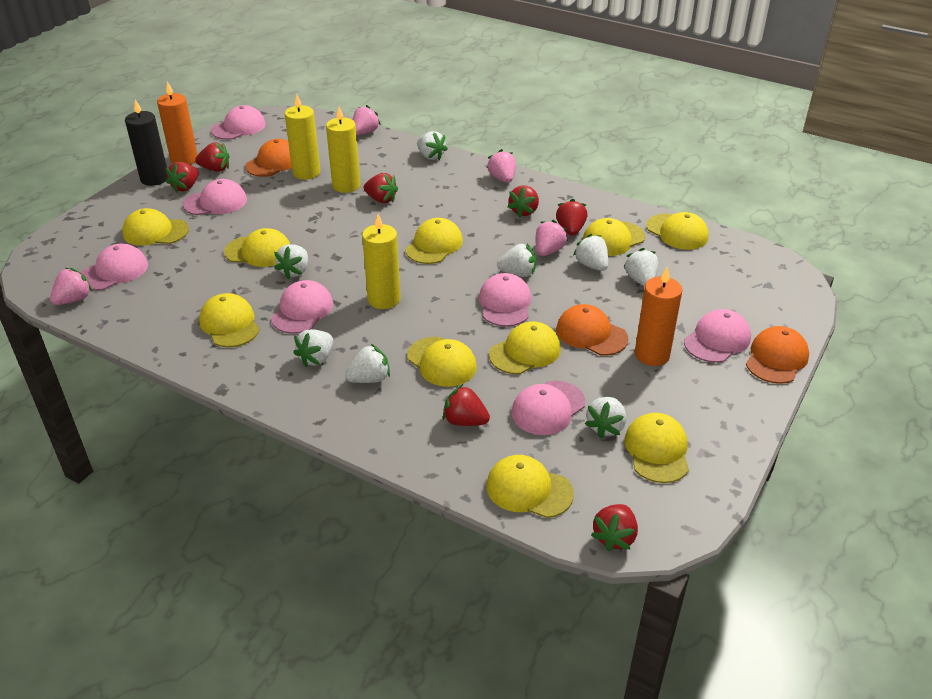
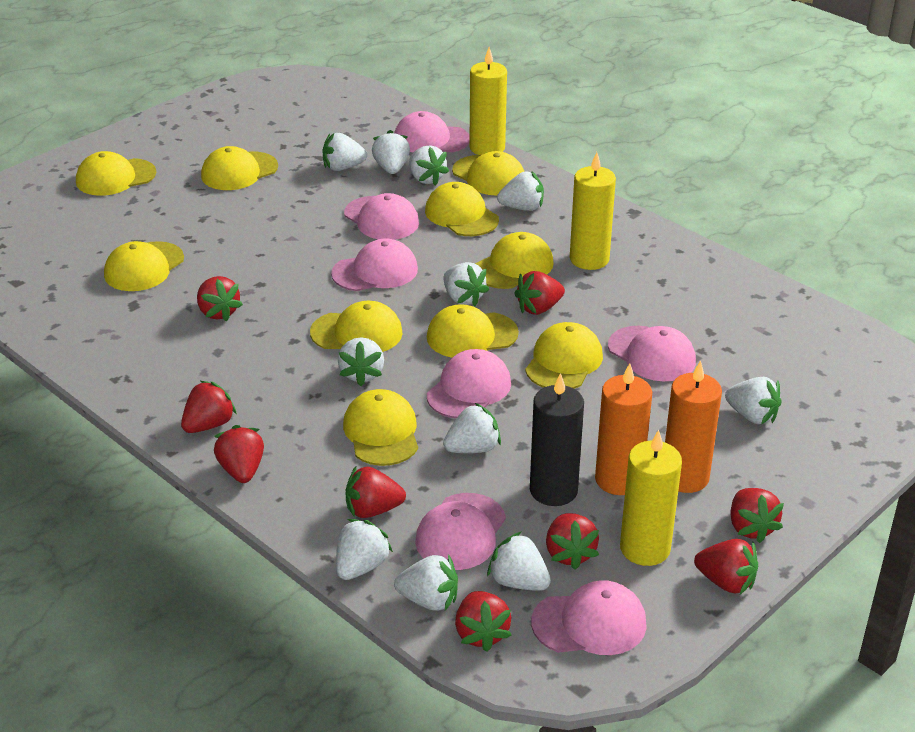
orange cap: 3 -> 0
pink strawberry: 4 -> 0
red strawberry: 7 -> 9
white strawberry: 8 -> 11

